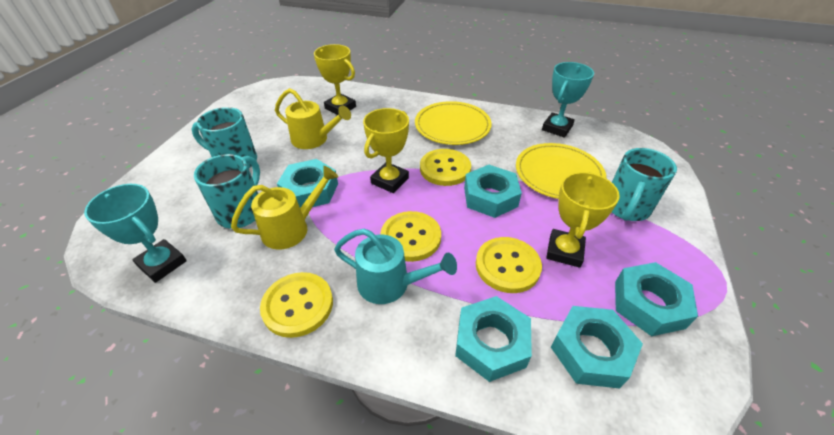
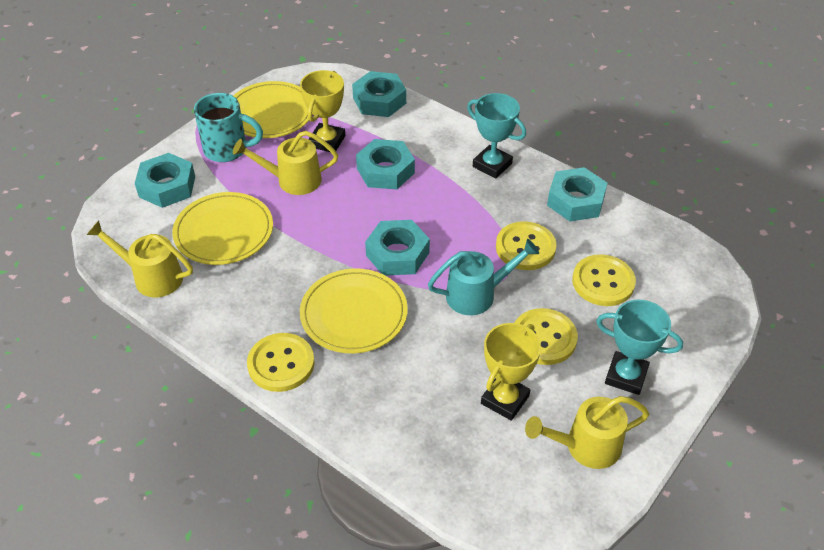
turquoise mug: 3 -> 1
yellow plate: 2 -> 3
yellow trophy: 3 -> 2
yellow watering can: 2 -> 3

